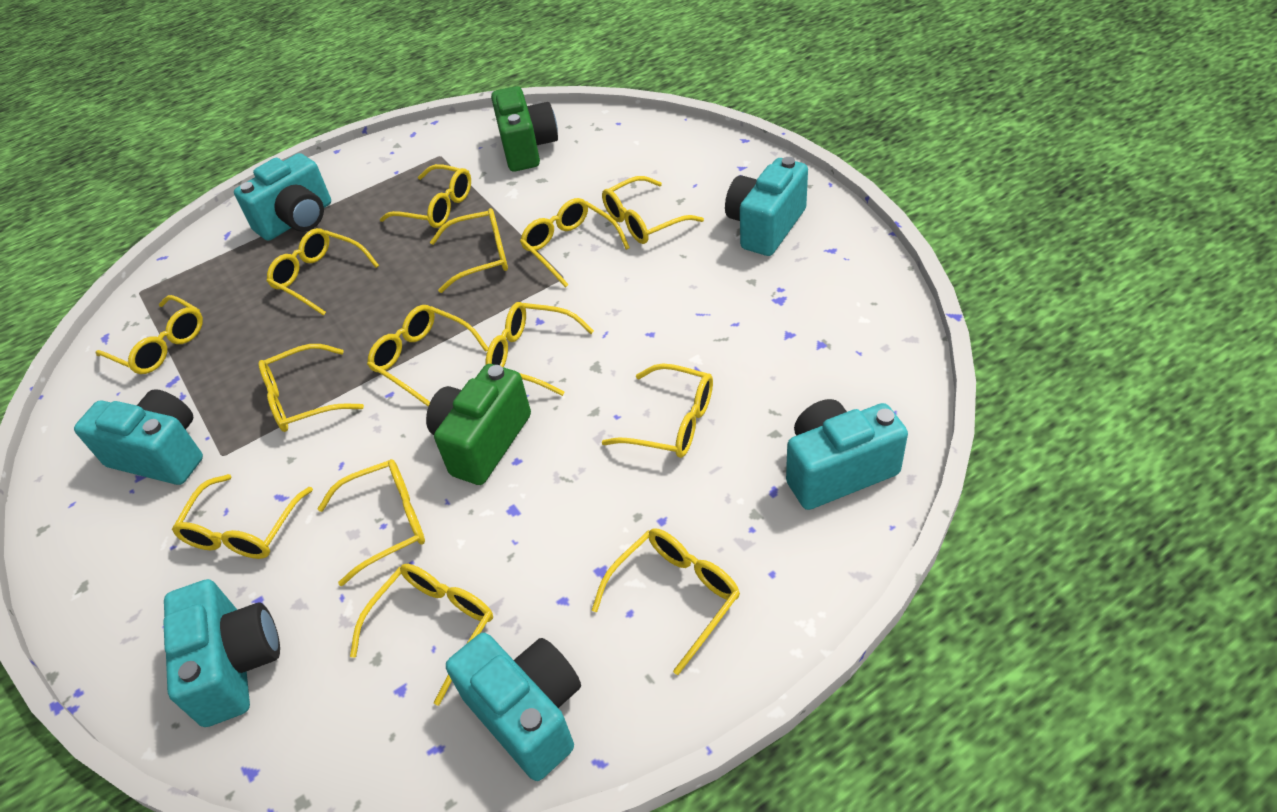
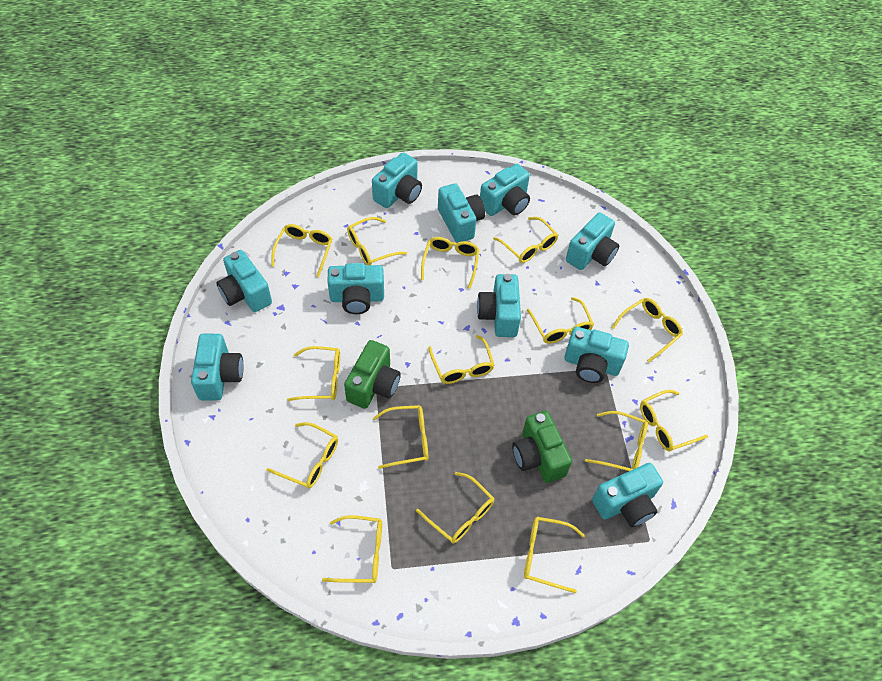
turquoise camera: 6 -> 10
yellow glasses: 14 -> 15

